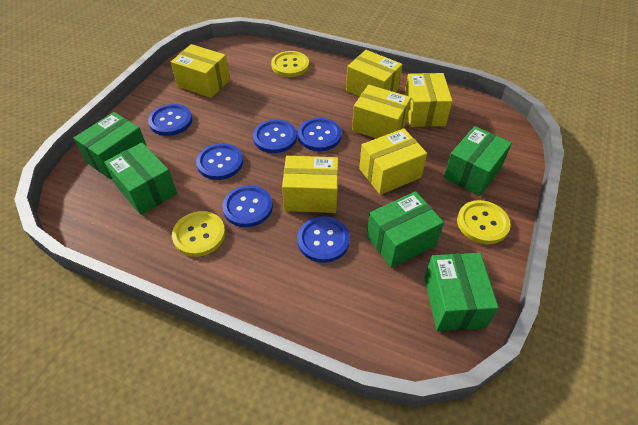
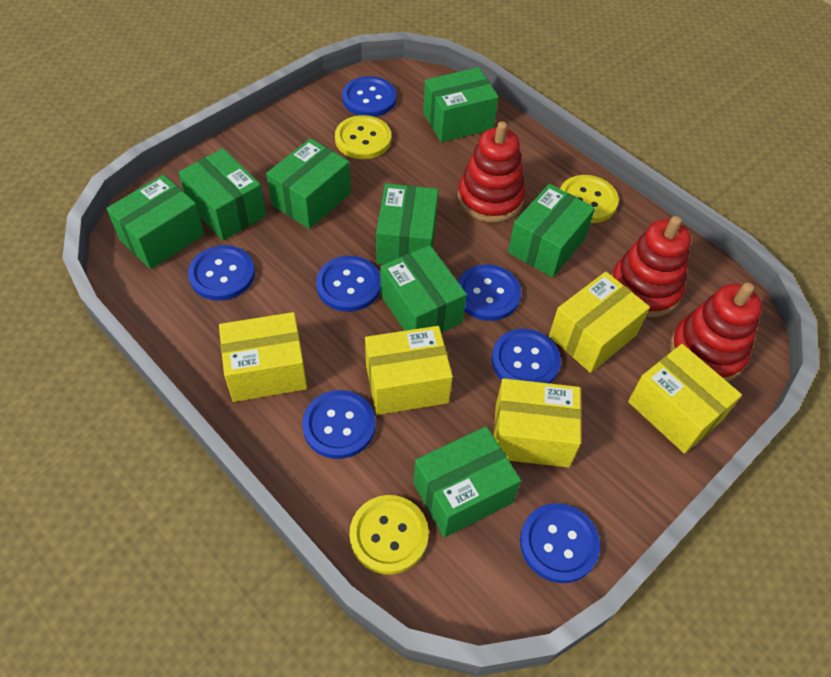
blue button: 6 -> 7
green box: 5 -> 8
red stacking toy: 0 -> 3
yellow box: 6 -> 5

